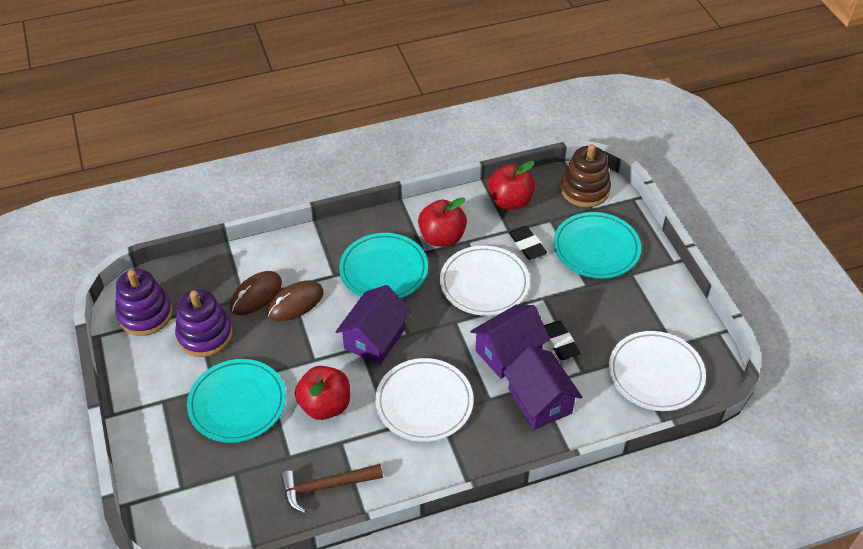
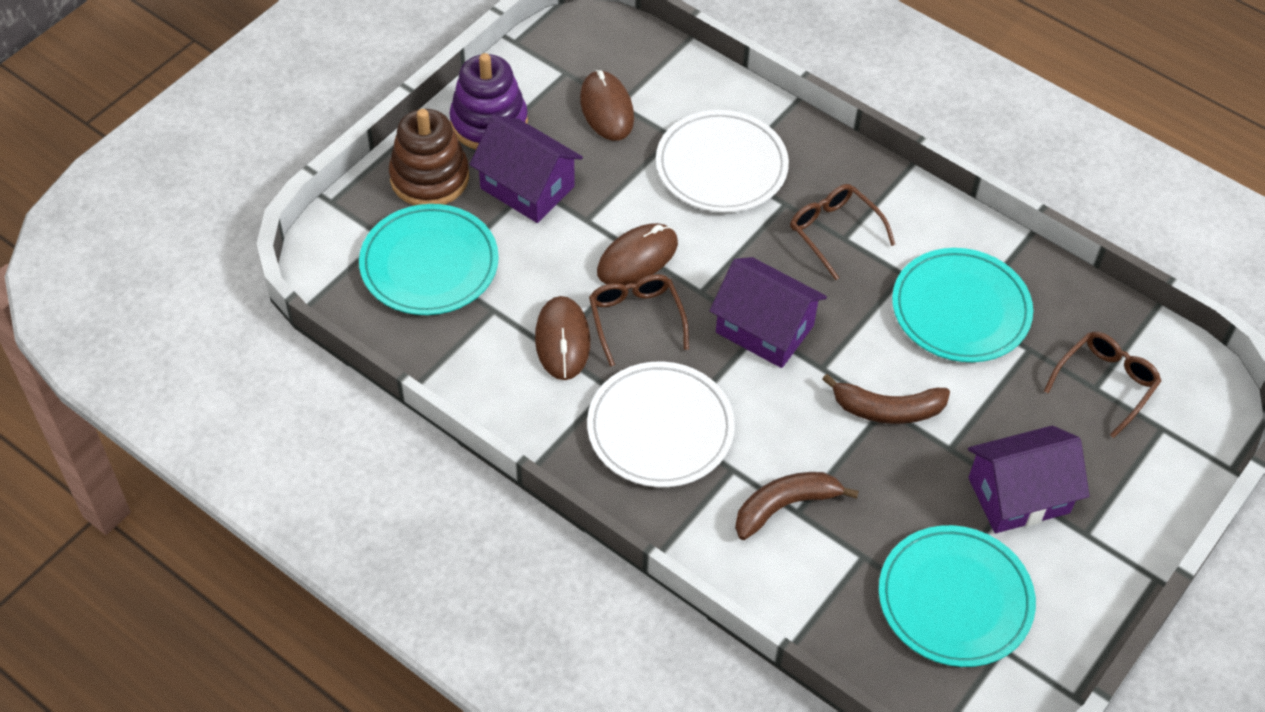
black eraser: 2 -> 0
brown banana: 0 -> 2
brown glasses: 0 -> 3
brown hammer: 1 -> 0
brown mouse: 2 -> 3
purple stacking toy: 2 -> 1
red apple: 3 -> 0
white plate: 3 -> 2

